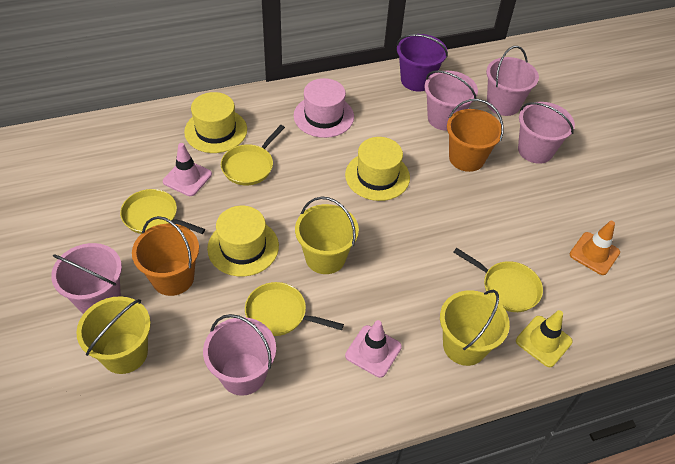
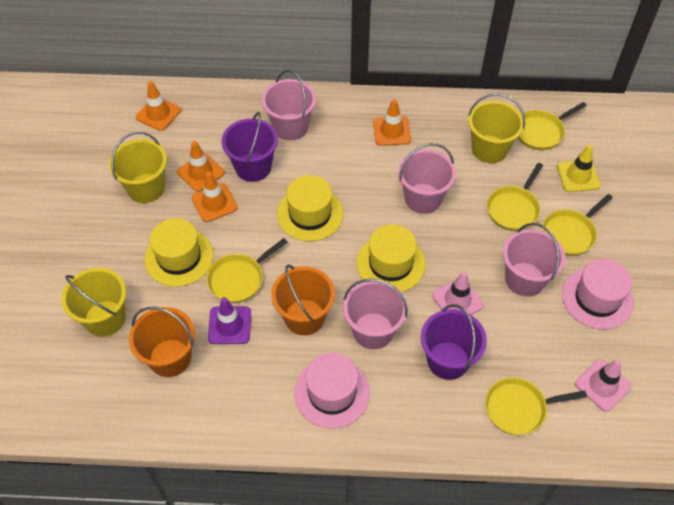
orange traffic cone: 1 -> 4
pink bucket: 5 -> 4
pink hat: 1 -> 2
purple bucket: 1 -> 2
purple traffic cone: 0 -> 1
yellow pan: 4 -> 5

